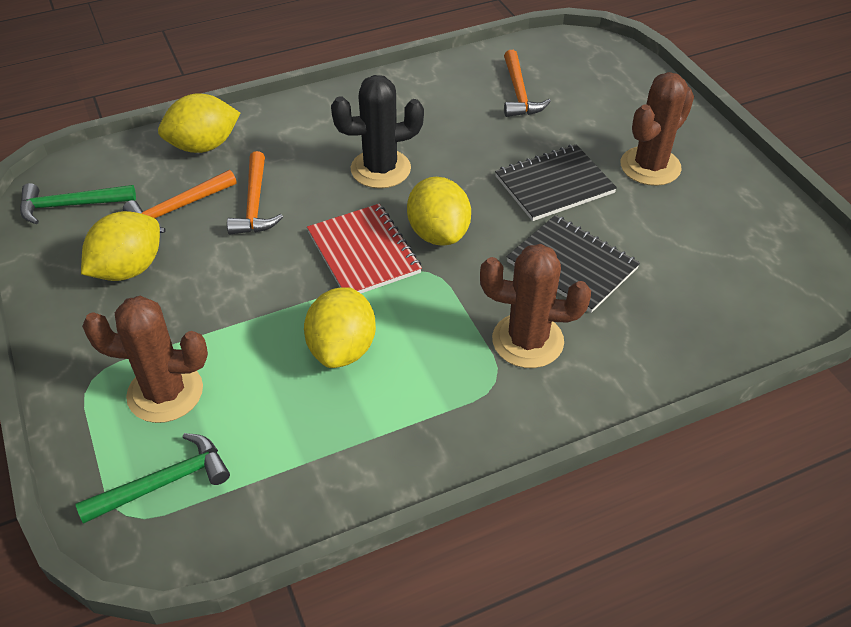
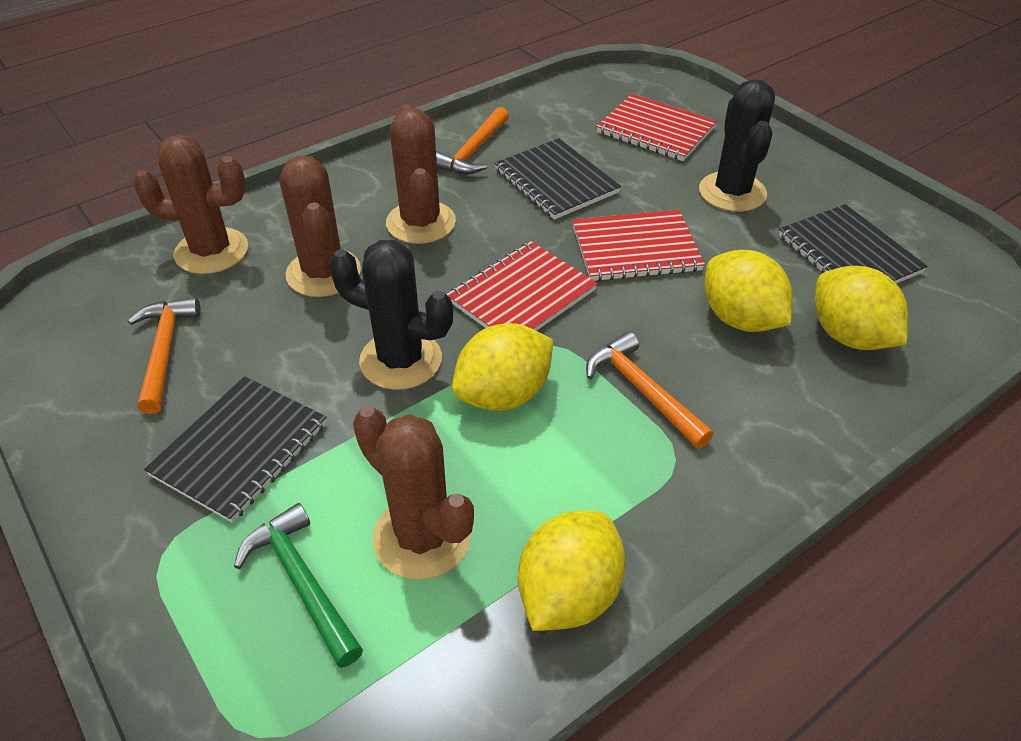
black cactus: 1 -> 2
black notebook: 2 -> 3
brown cactus: 3 -> 4
green hammer: 2 -> 1
red notebook: 1 -> 3

